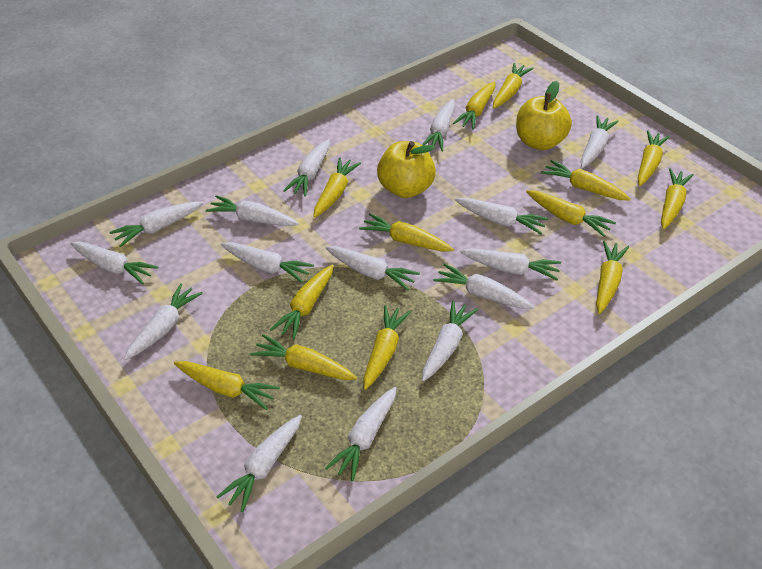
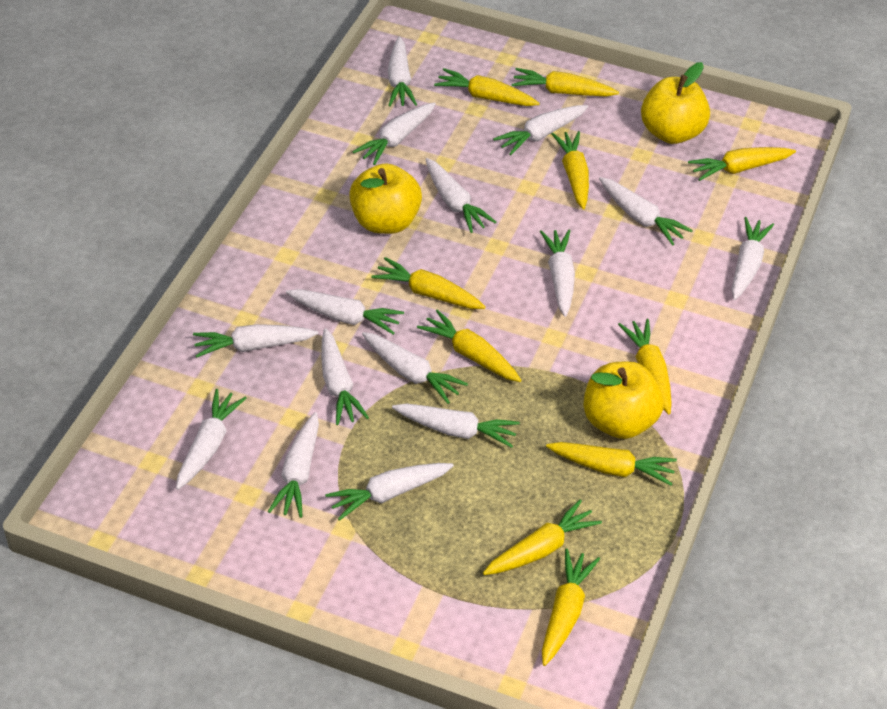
yellow apple: 2 -> 3
yellow carrot: 13 -> 10

